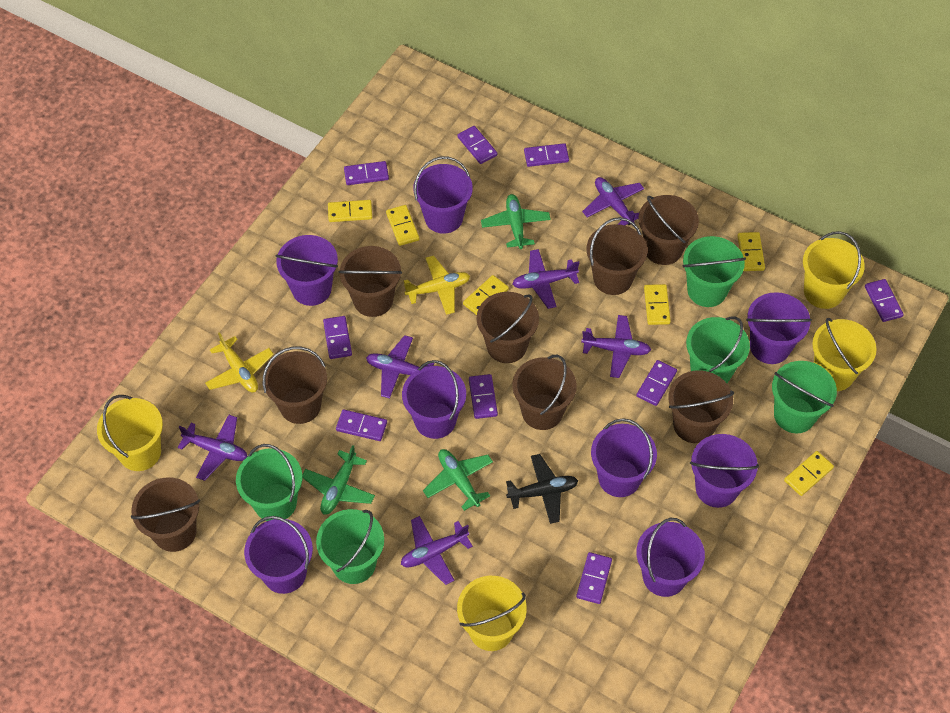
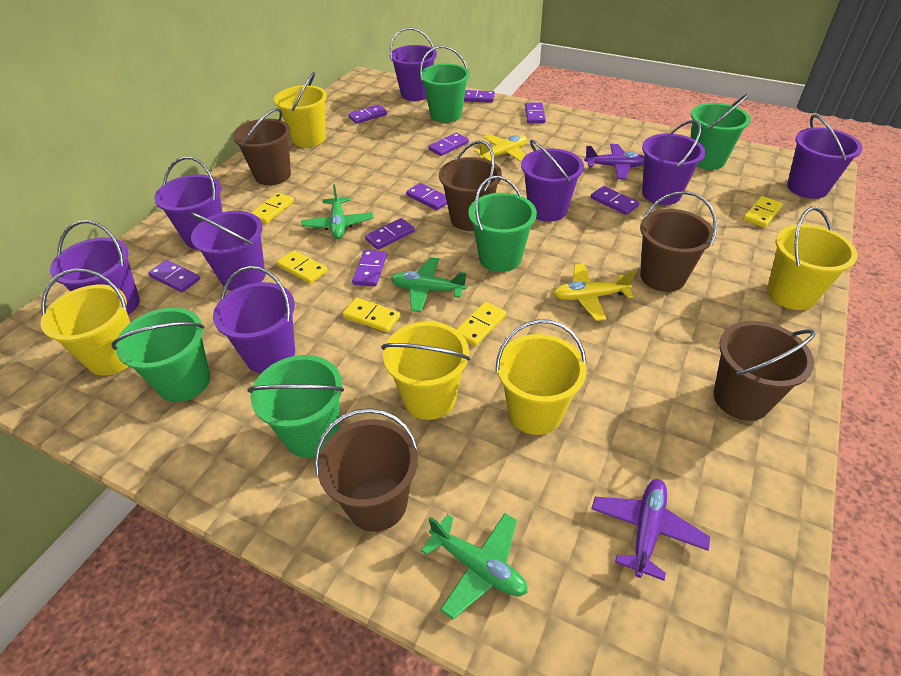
black plane: 1 -> 0
brown bucket: 8 -> 5
purple plane: 6 -> 2
yellow bucket: 4 -> 5
yellow domino: 6 -> 5

